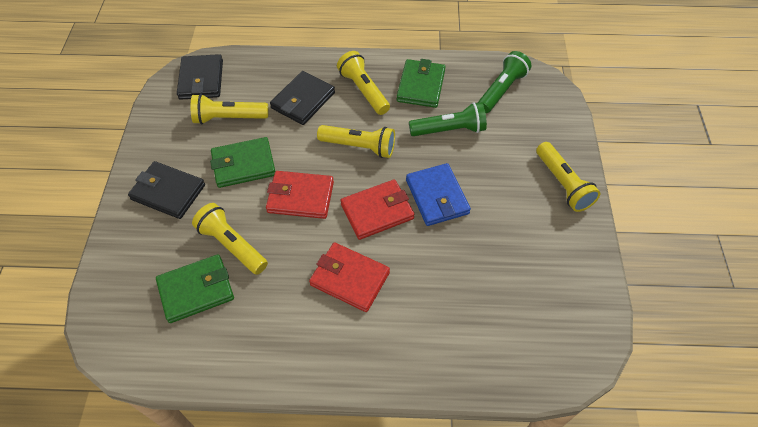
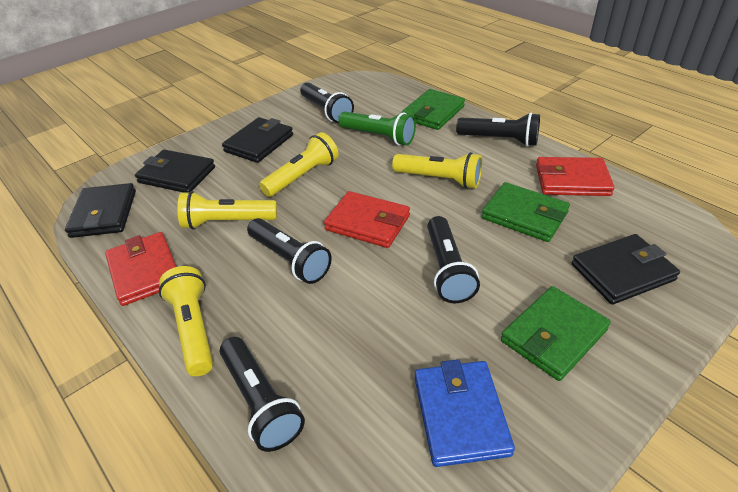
black flashlight: 0 -> 5
black wallet: 3 -> 4
green flashlight: 2 -> 1
yellow flashlight: 5 -> 4

